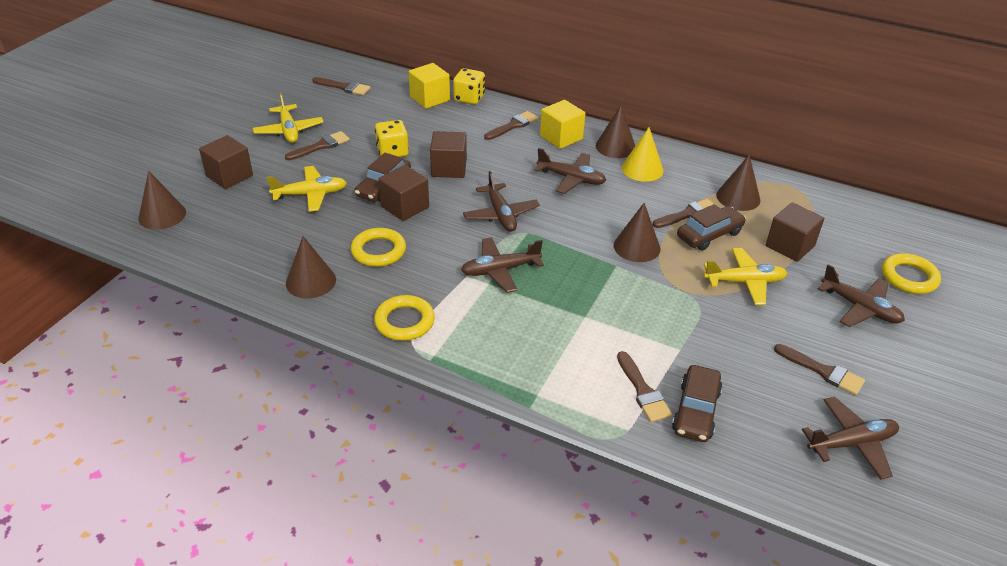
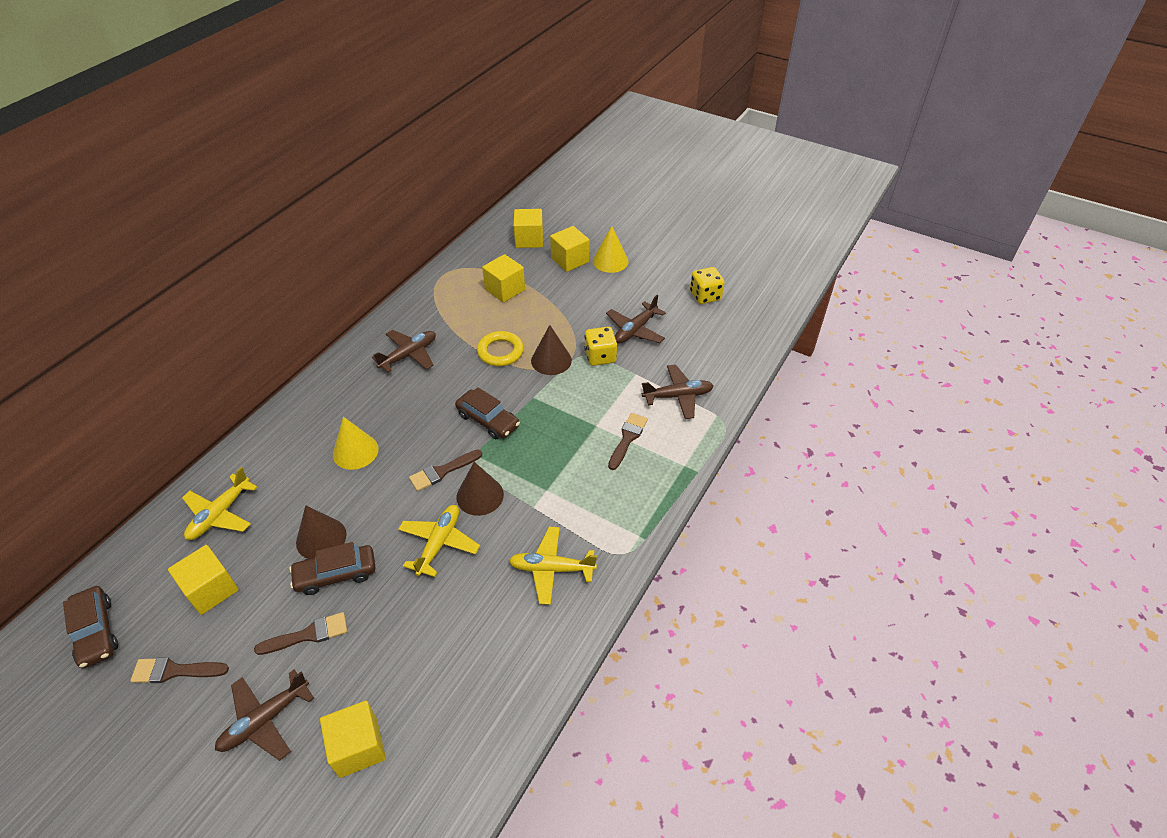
brown brush: 6 -> 4
brown cone: 5 -> 3
brown cube: 4 -> 0
brown plane: 5 -> 4
yellow cone: 1 -> 2
yellow cube: 2 -> 5
yellow ring: 3 -> 1

